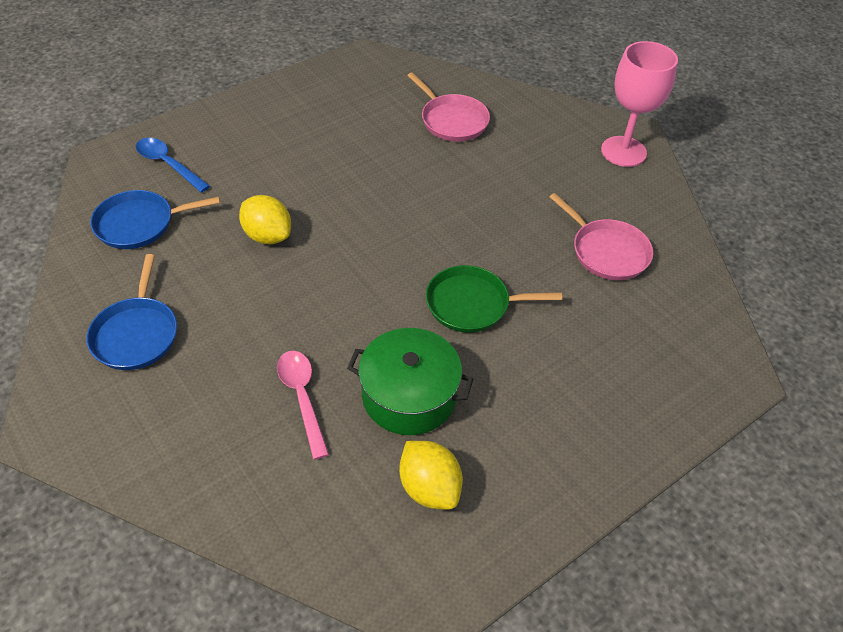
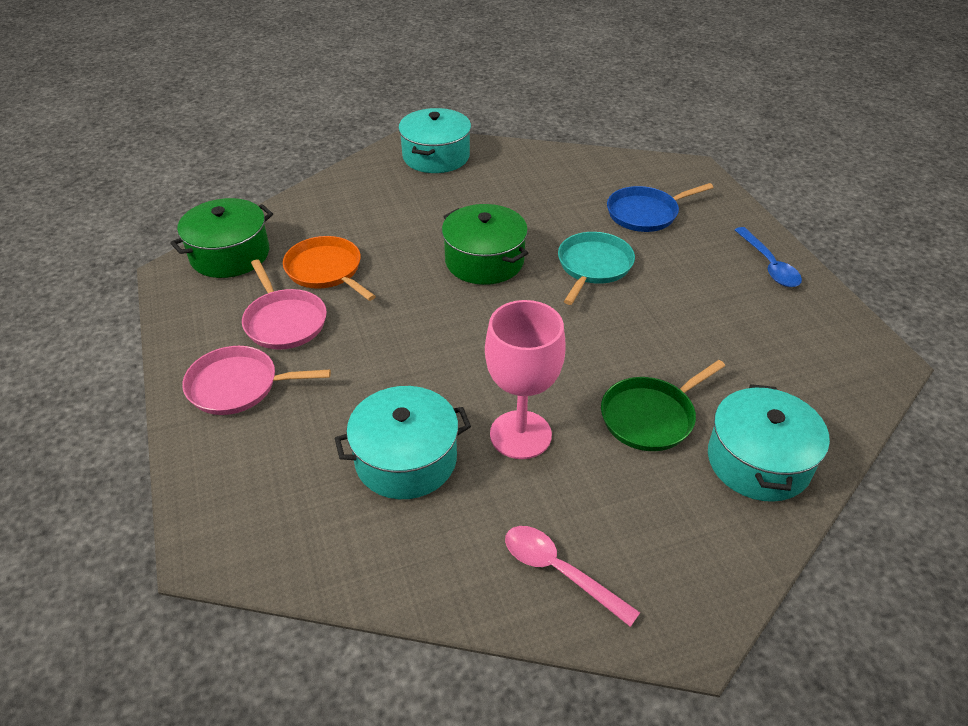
blue pan: 2 -> 1
green pot: 1 -> 2
orange pan: 0 -> 1
turquoise pan: 0 -> 1
turquoise pot: 0 -> 3
yellow lemon: 2 -> 0

